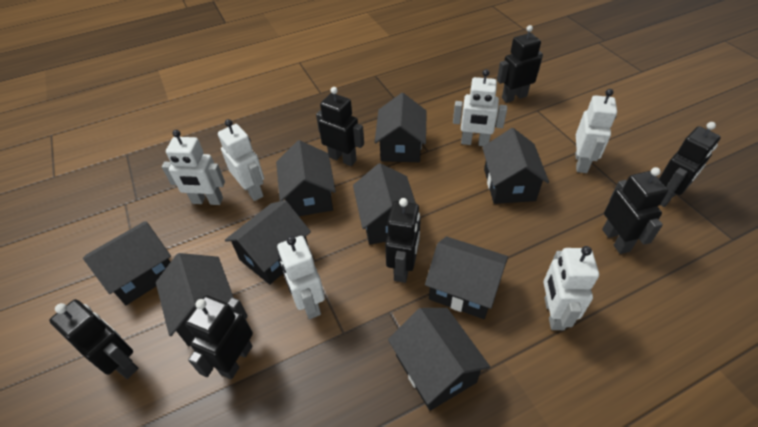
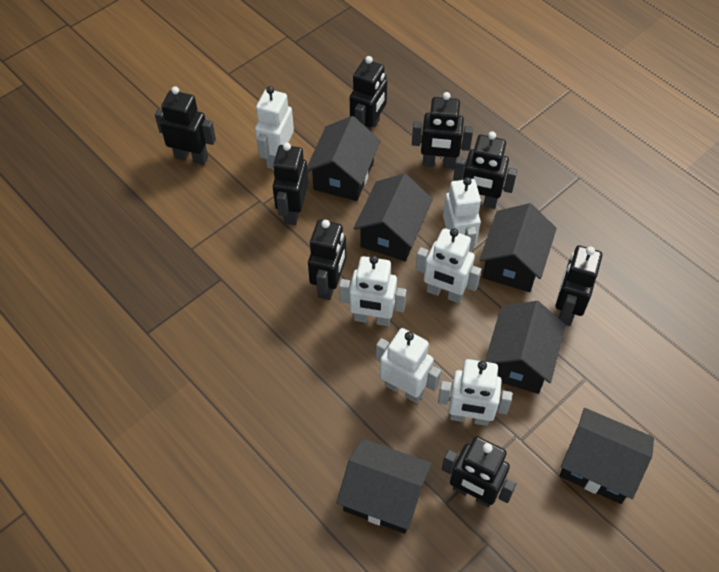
black house: 9 -> 6
black robot: 7 -> 8

